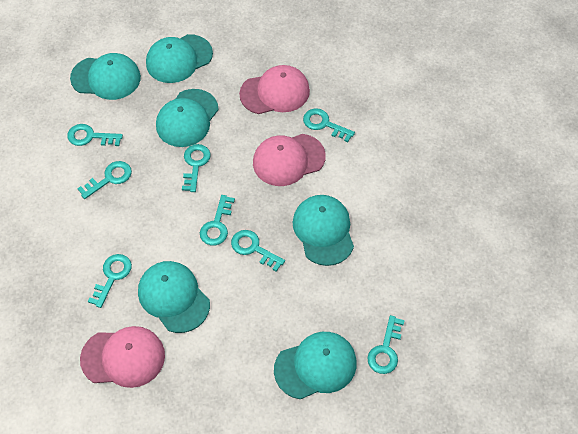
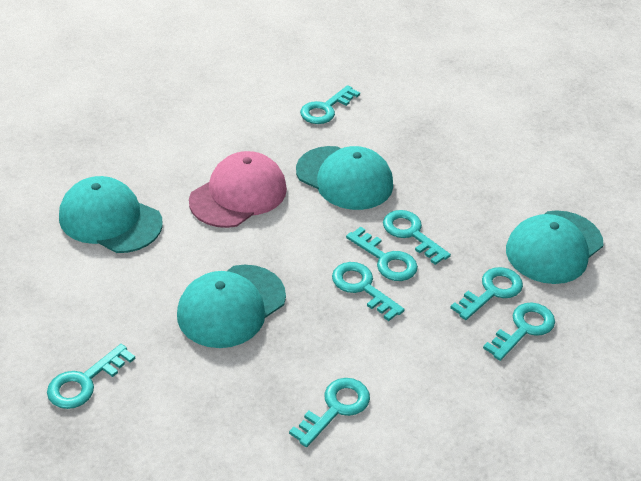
pink cap: 3 -> 1
turquoise cap: 6 -> 4

